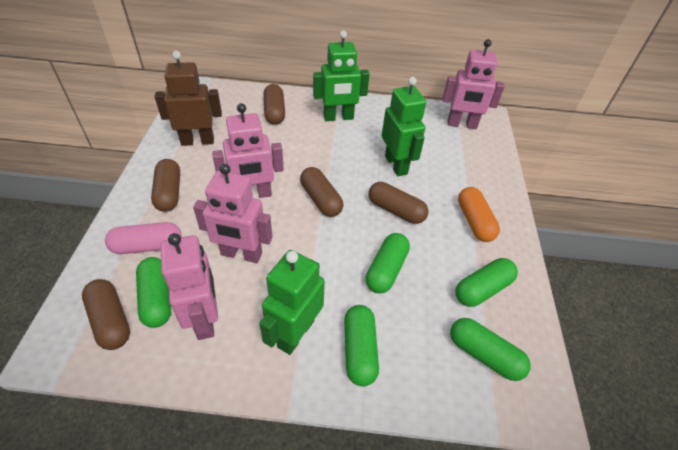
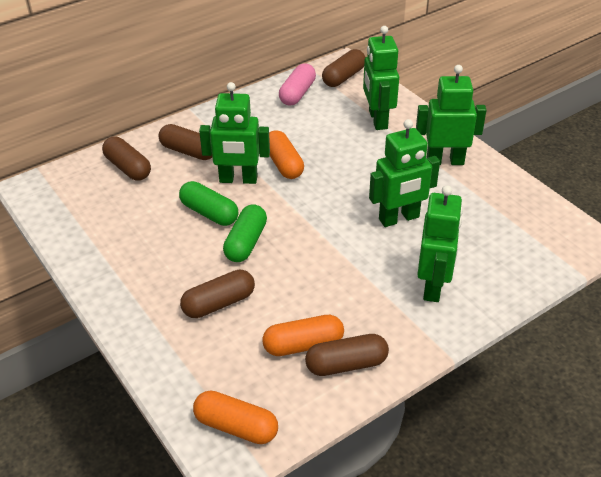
brown robot: 1 -> 0
green capsule: 5 -> 2
green robot: 3 -> 5
orange capsule: 1 -> 3
pink robot: 4 -> 0

